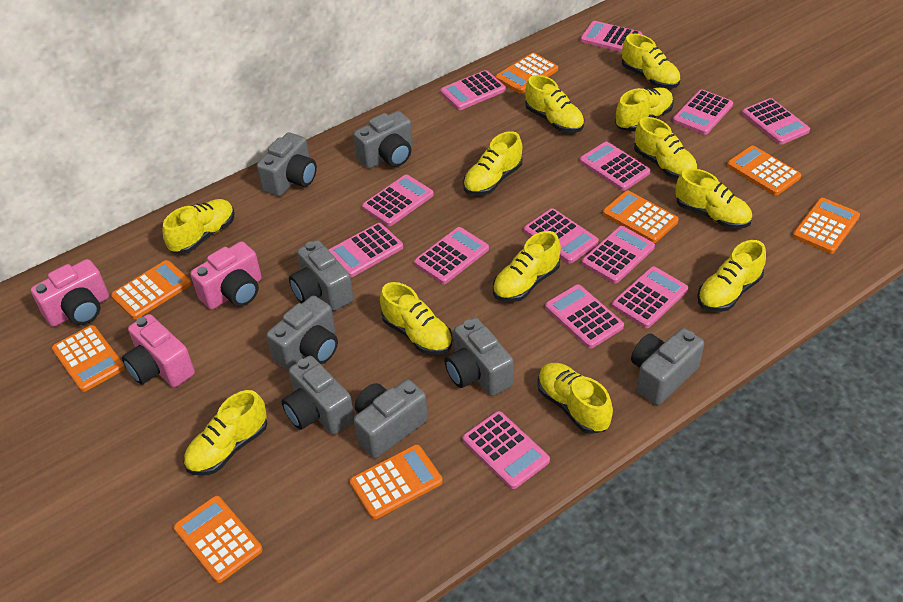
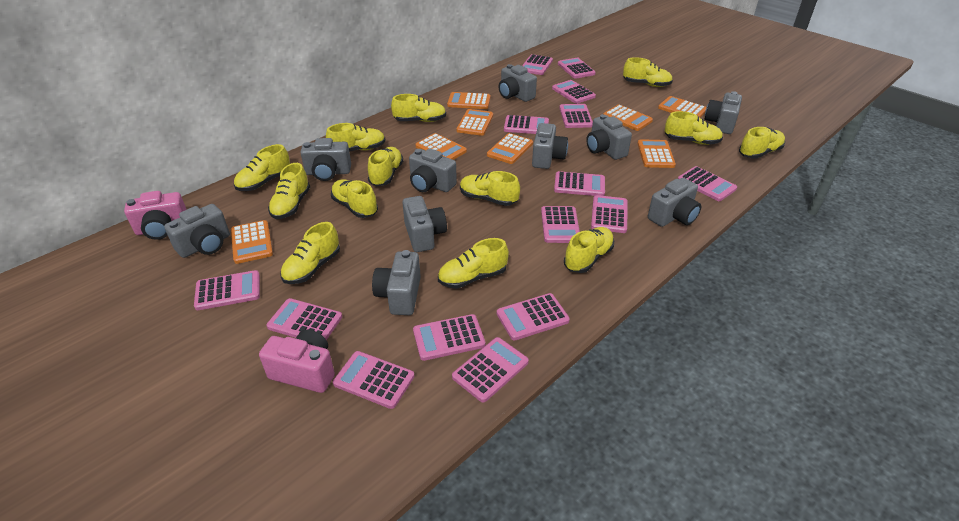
grey camera: 8 -> 10
pink calculator: 13 -> 15
pink camera: 3 -> 2
yellow shoe: 12 -> 13

